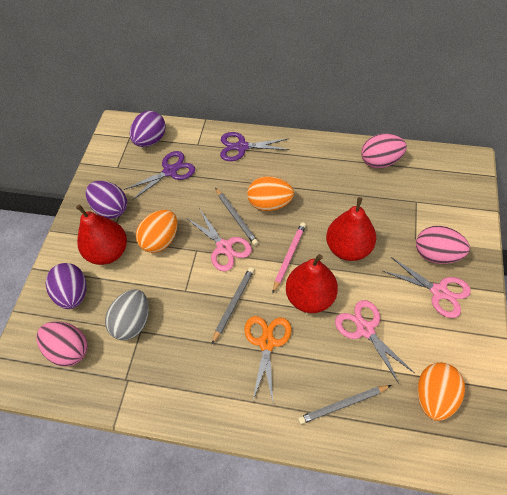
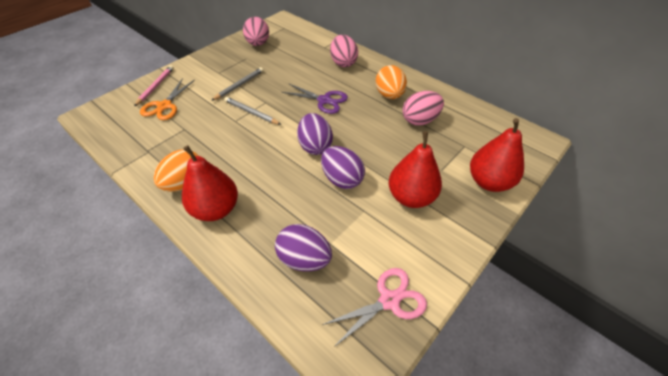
grey egg: 1 -> 0
grey pencil: 3 -> 2
orange egg: 3 -> 2
pink scissors: 3 -> 1
purple scissors: 2 -> 1

